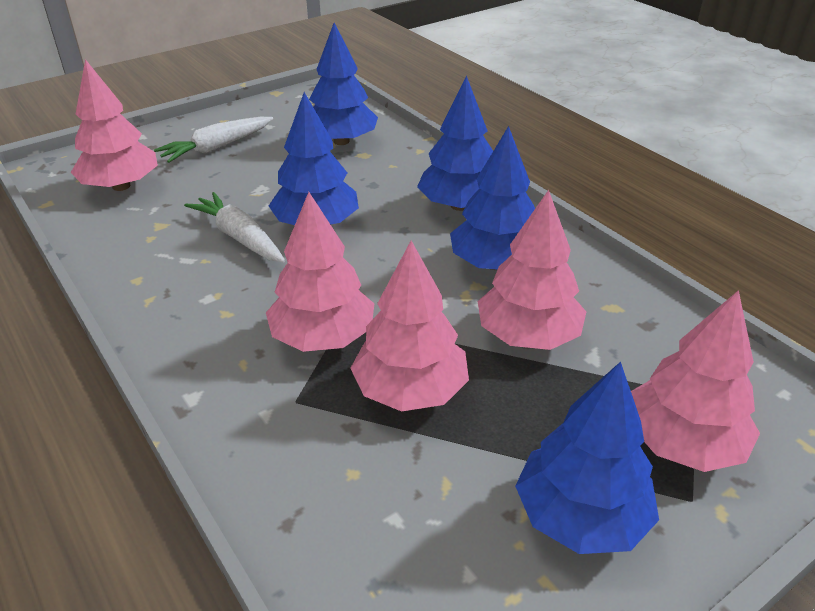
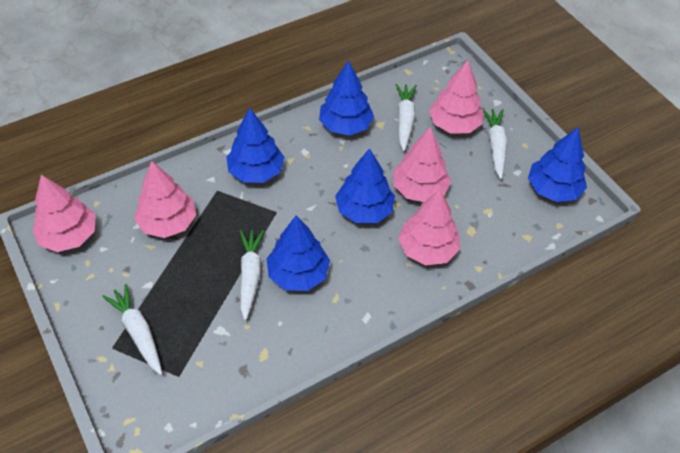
white carrot: 2 -> 4

